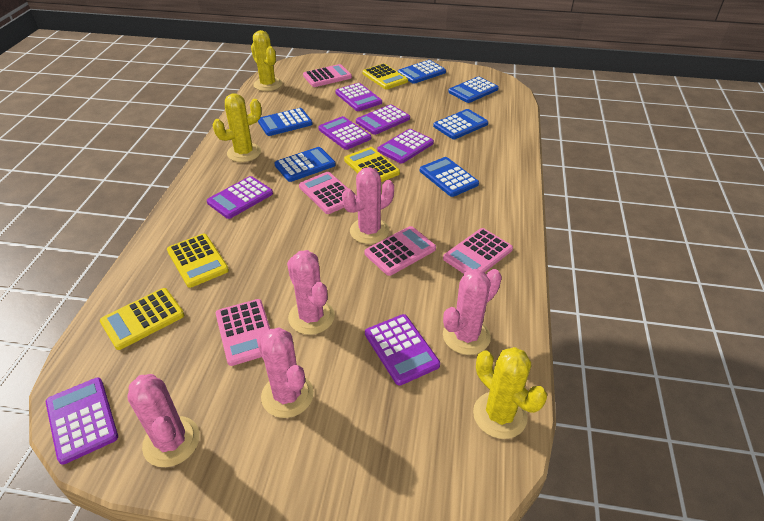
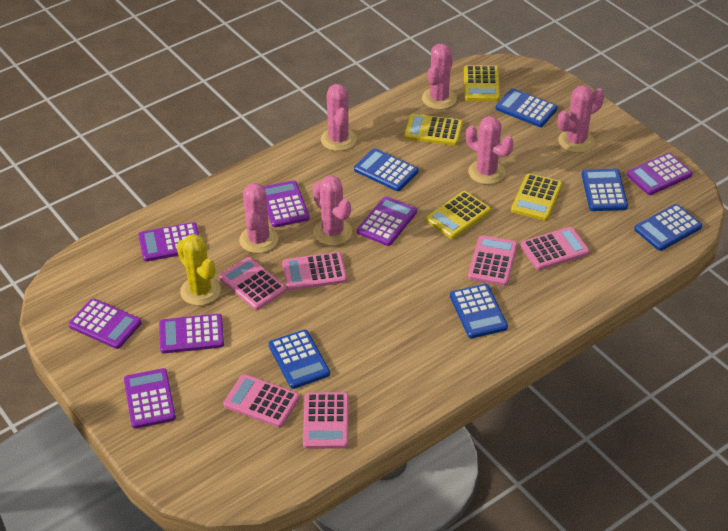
pink cactus: 5 -> 6
pink calculator: 5 -> 6
yellow cactus: 3 -> 1

